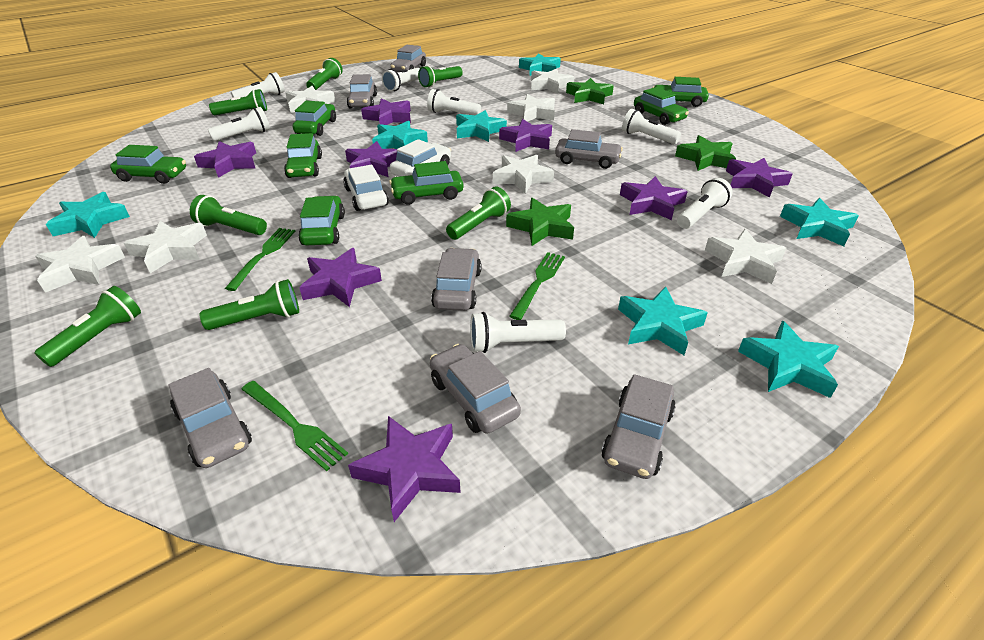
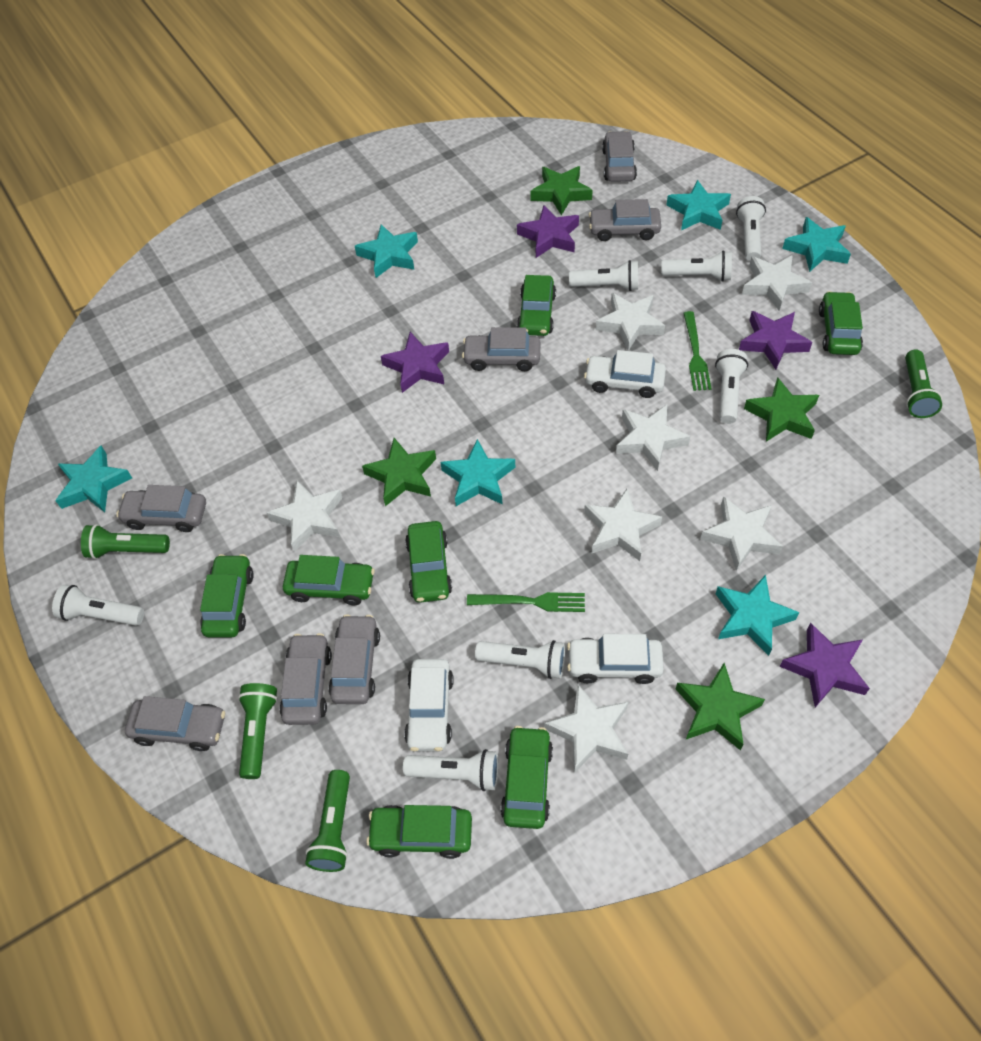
green flashlight: 7 -> 4
green fork: 3 -> 2
green star: 3 -> 4
purple star: 8 -> 4
turquoise star: 7 -> 6
white car: 2 -> 3

